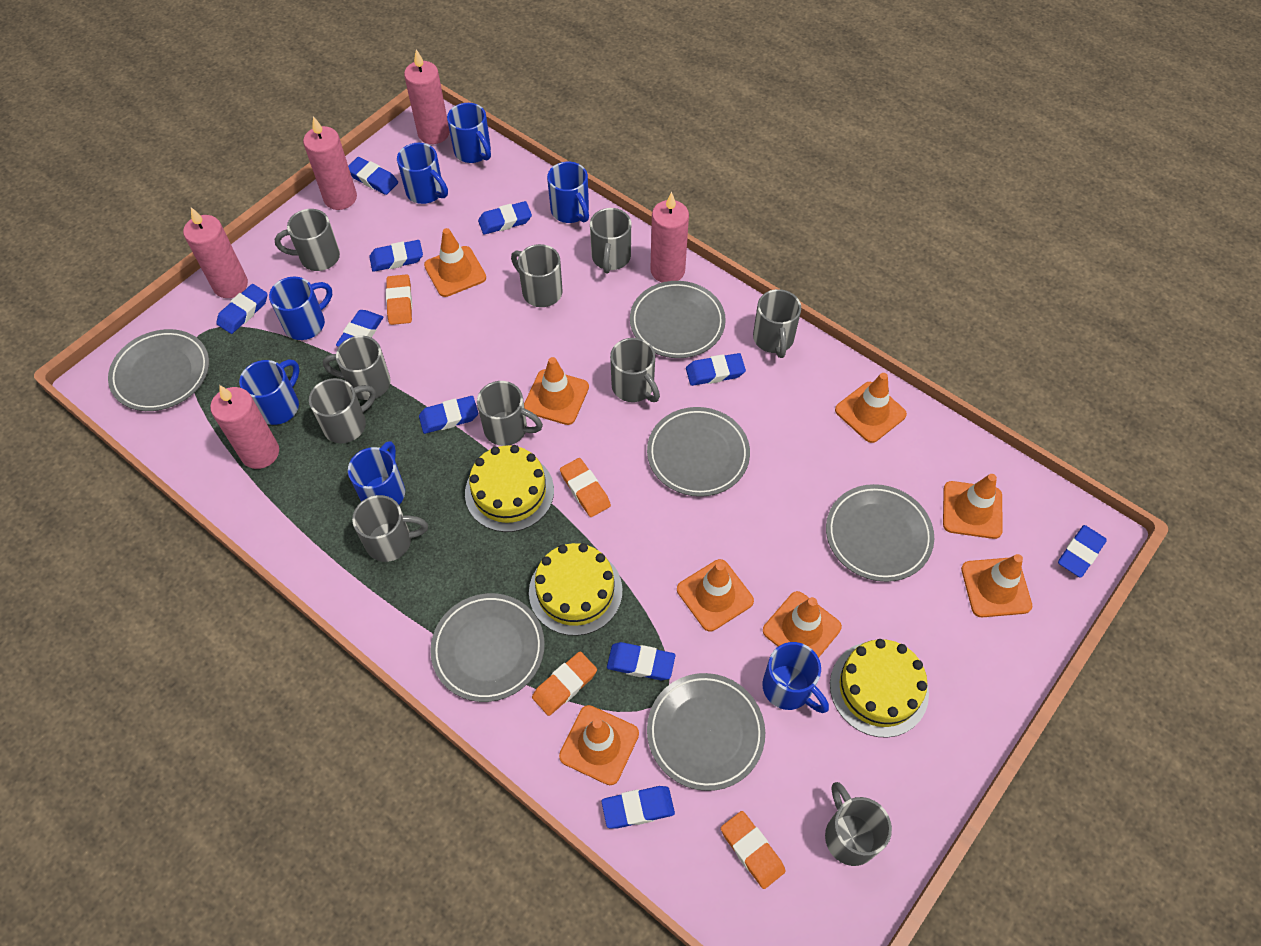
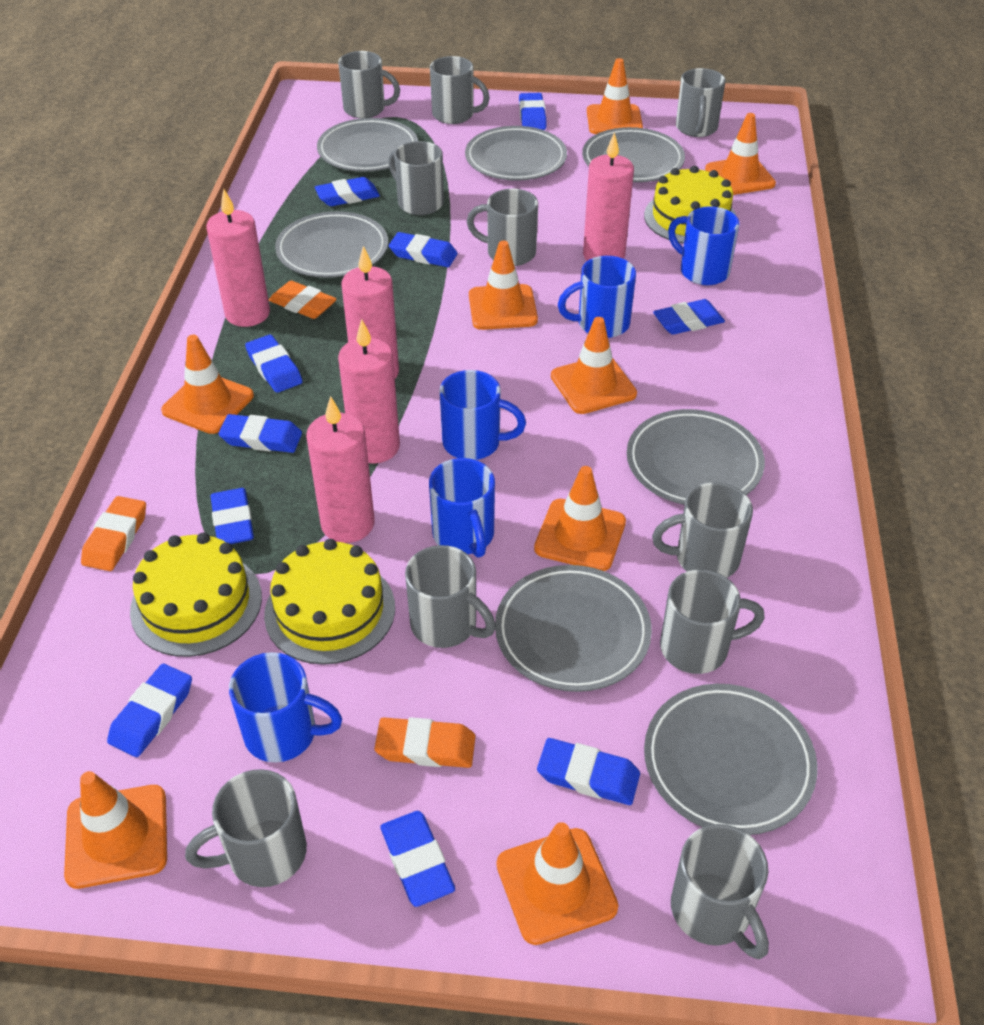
blue mug: 7 -> 5
grey plate: 6 -> 7
orange eraser: 4 -> 3

